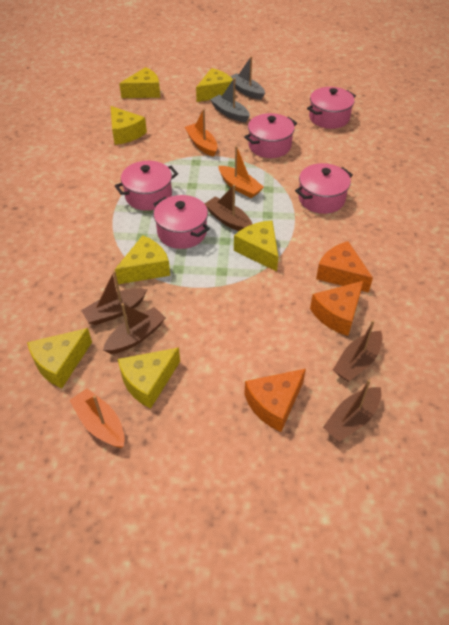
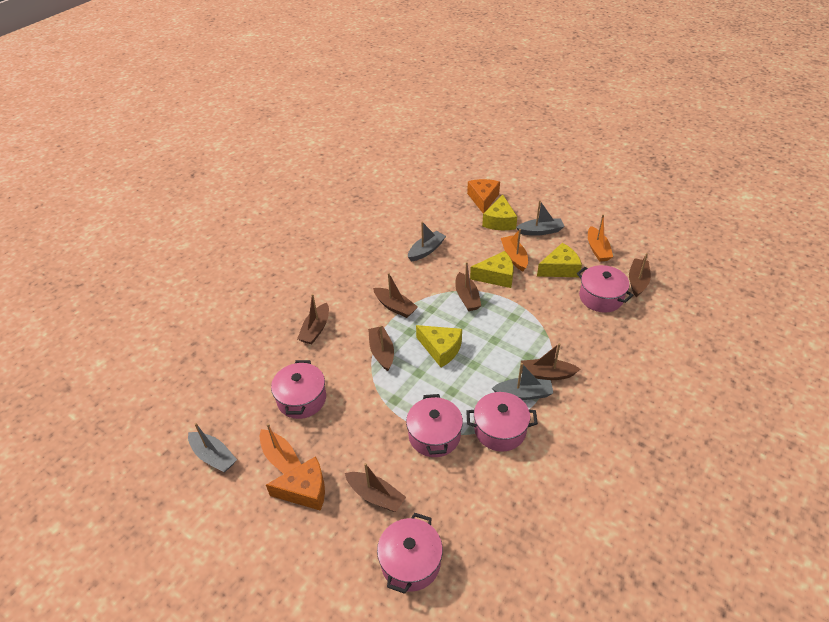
brown boat: 5 -> 7
grey boat: 2 -> 4
orange cheese: 3 -> 2
yellow cheese: 7 -> 4

